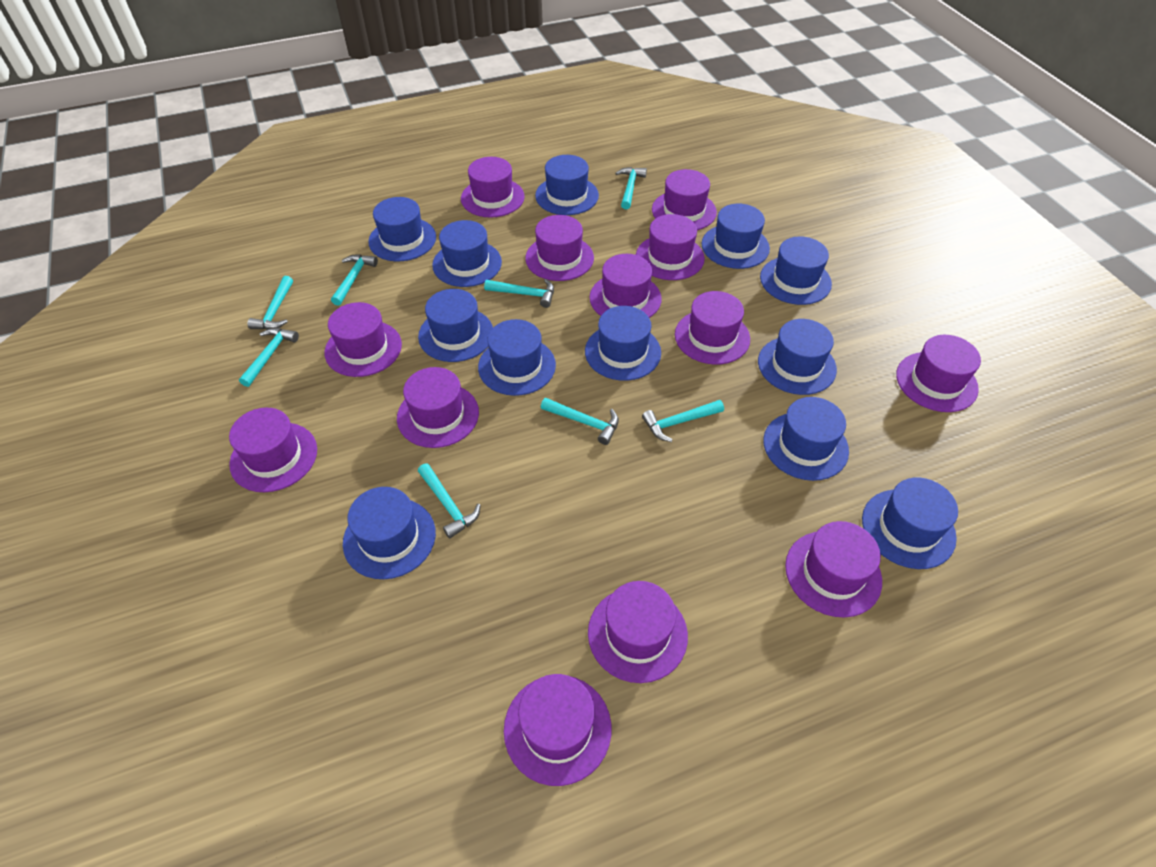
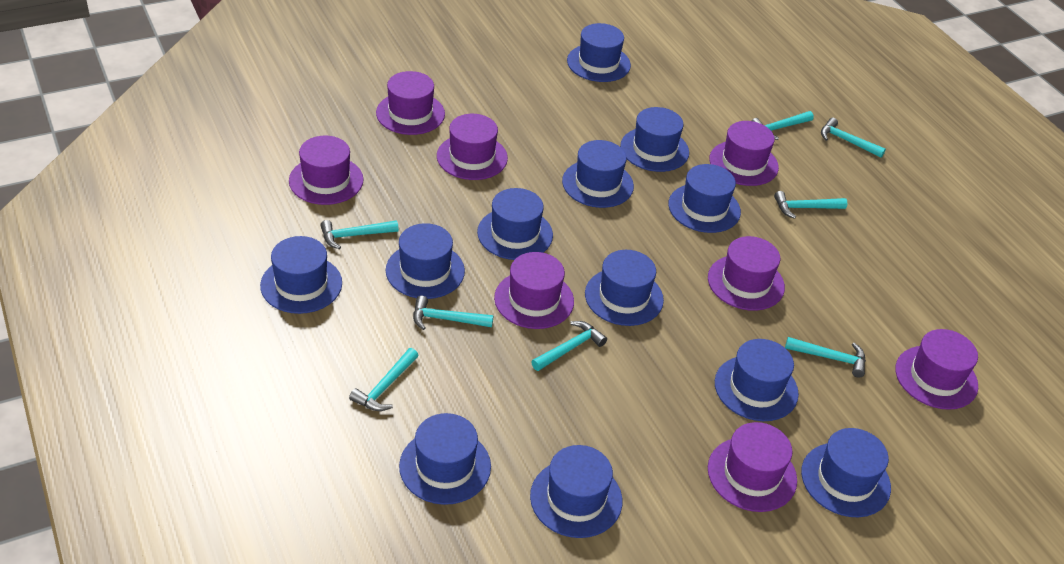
purple hat: 13 -> 8

